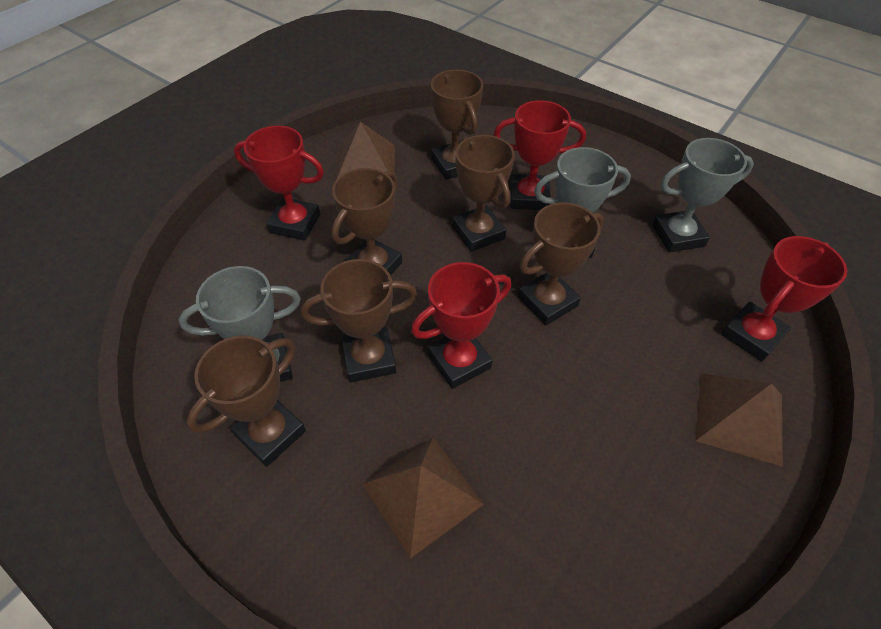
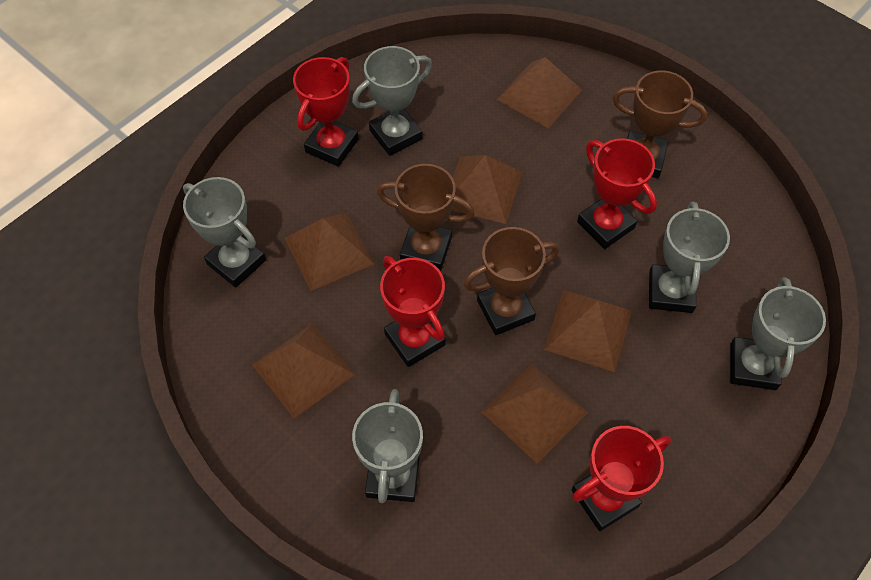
brown pyramid: 3 -> 6
brown trophy: 6 -> 3
grey trophy: 3 -> 5

